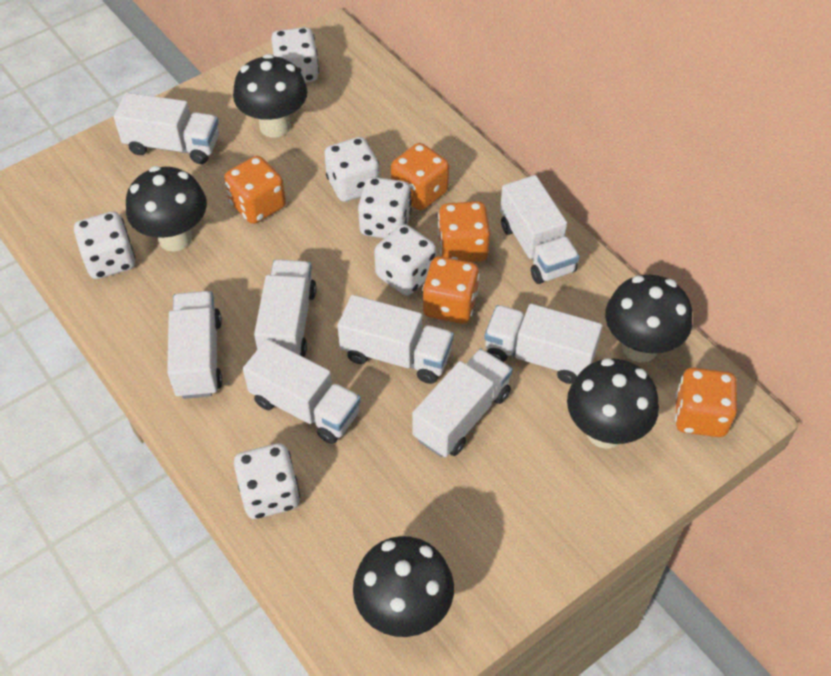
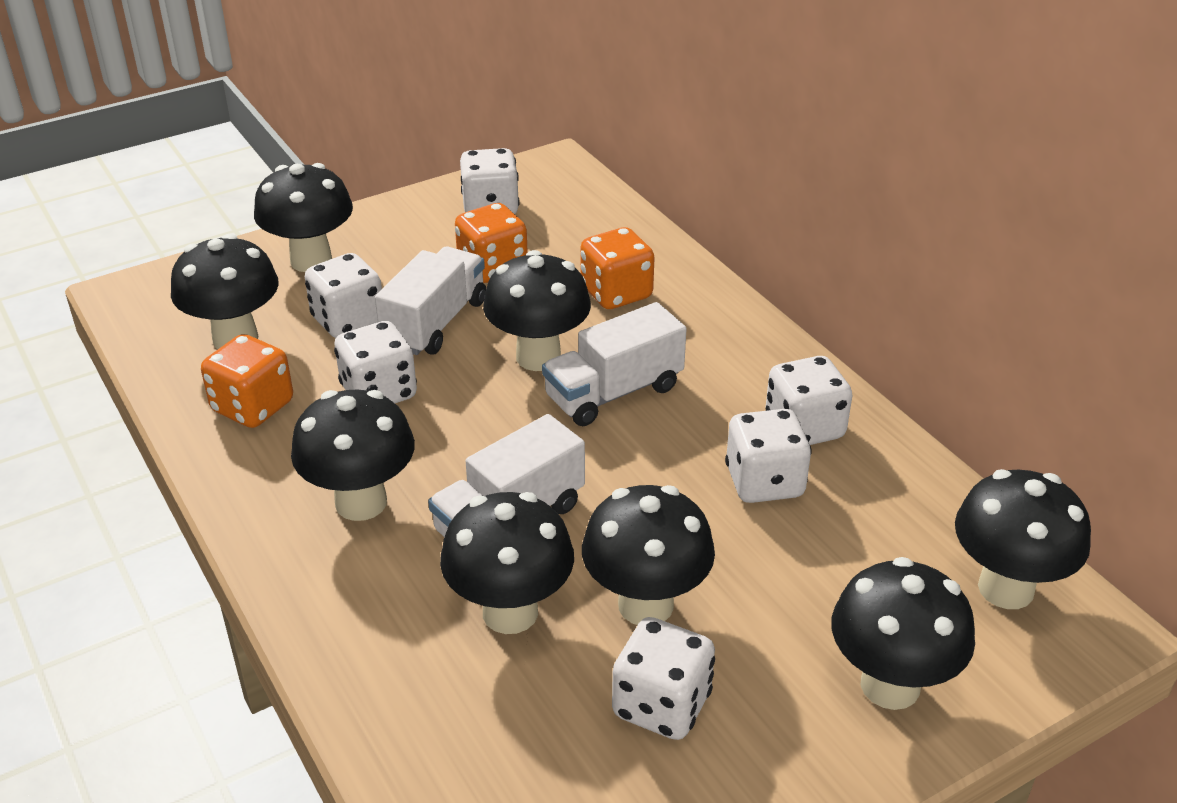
black mushroom: 5 -> 8
orange dice: 5 -> 3
white truck: 8 -> 3

